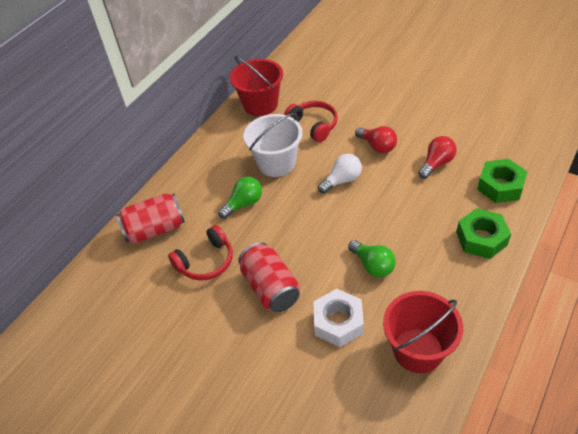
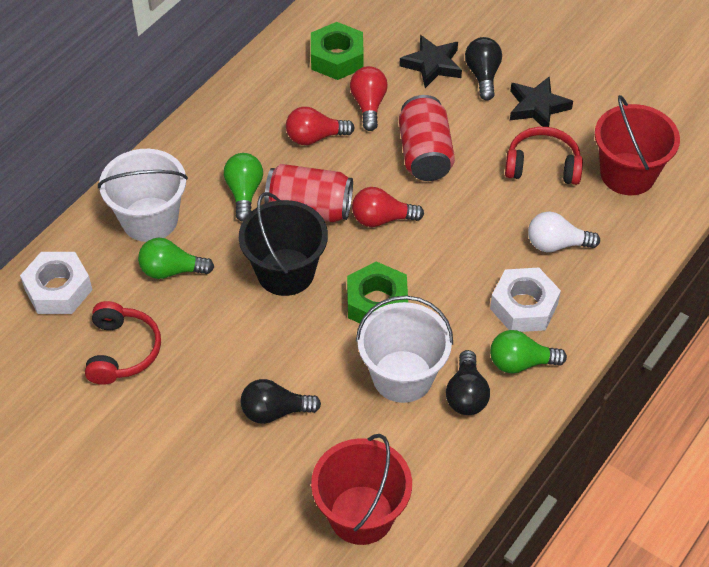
black bucket: 0 -> 1
black light bulb: 0 -> 3
black star: 0 -> 2
green light bulb: 2 -> 3
red light bulb: 2 -> 3
white bucket: 1 -> 2
white nut: 1 -> 2

